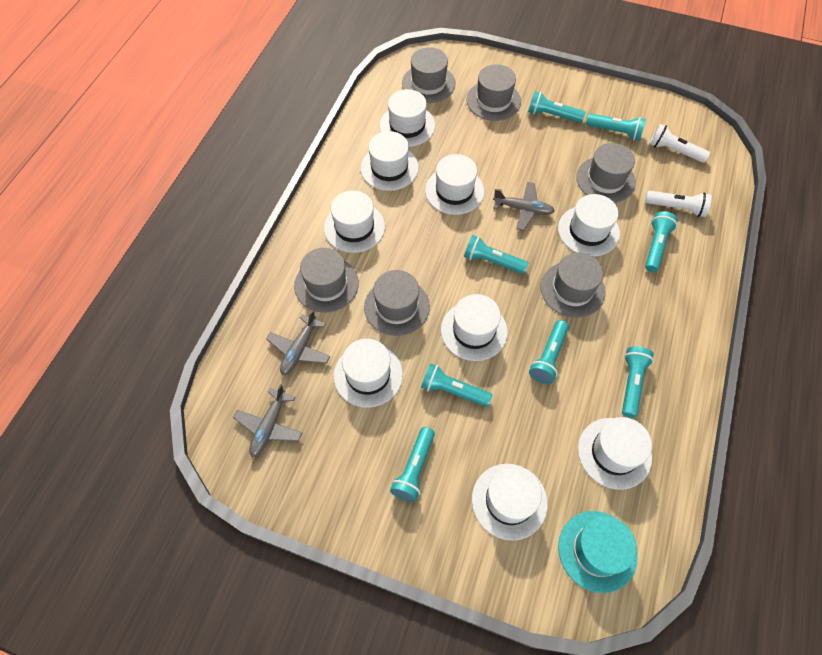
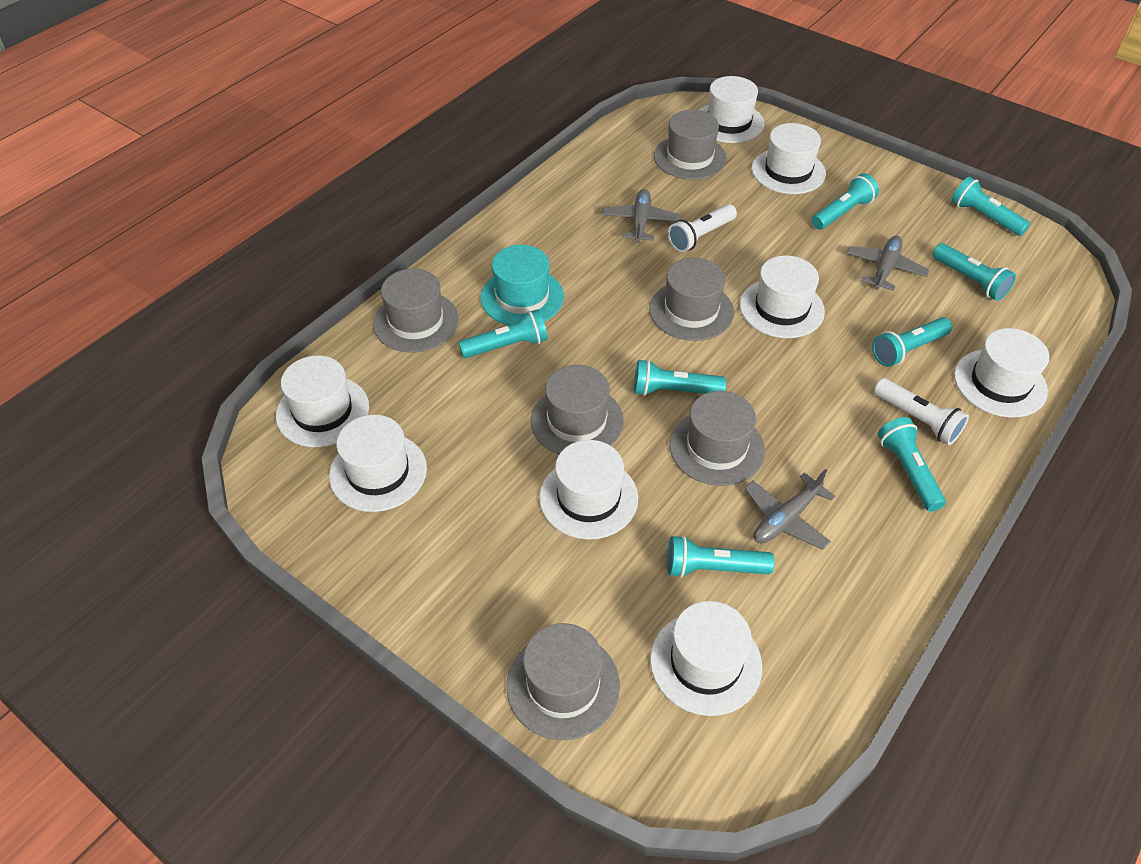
white hat: 9 -> 8

